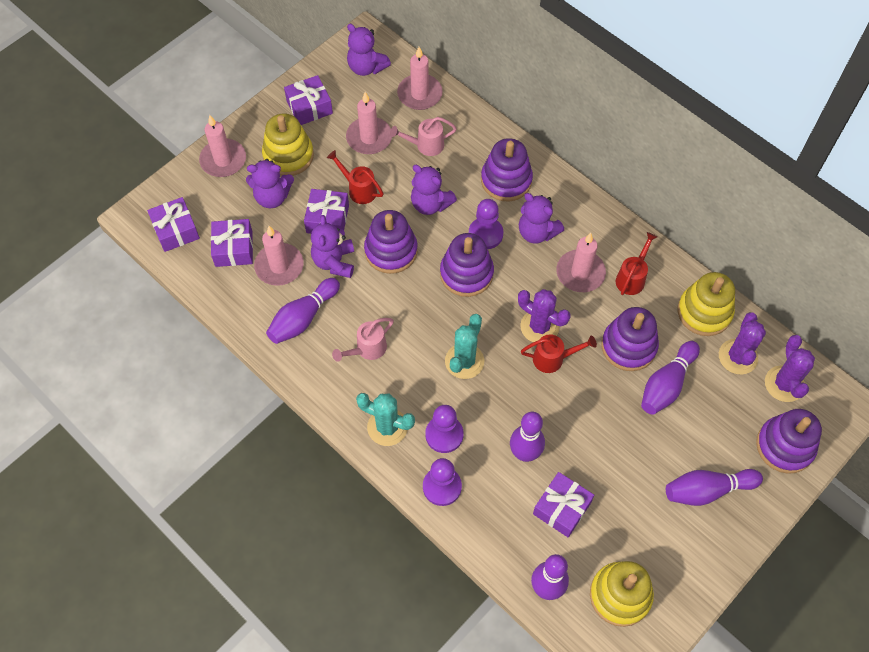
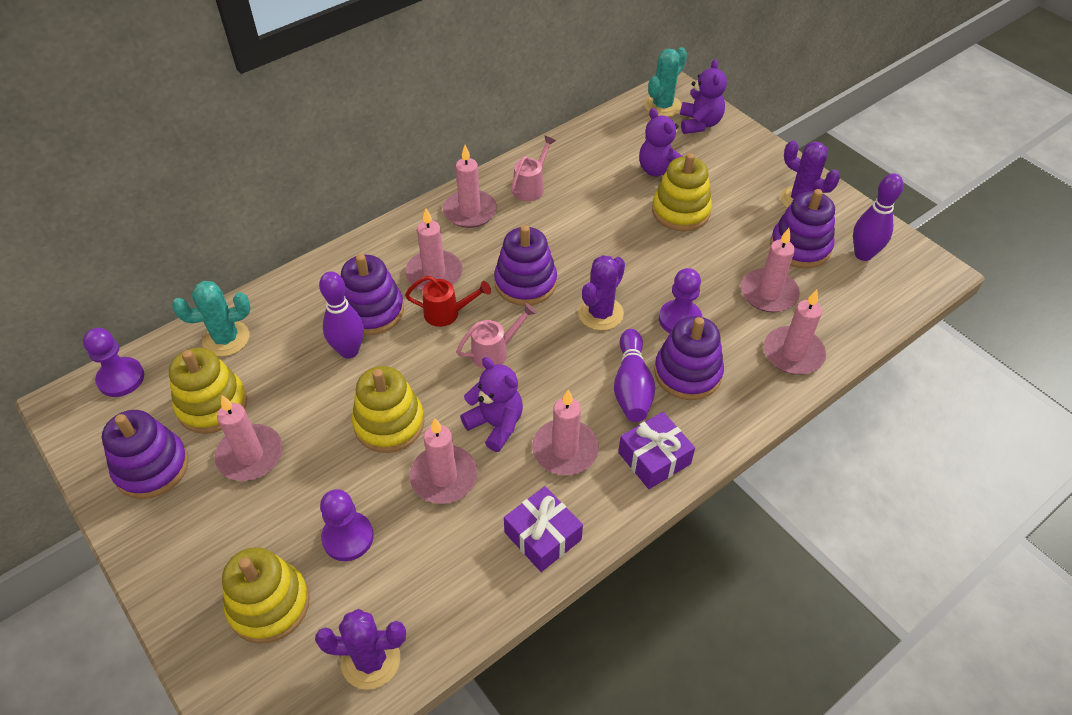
pink candle: 5 -> 7
purple bowling pin: 5 -> 3
purple gift: 5 -> 2
purple teddy bear: 5 -> 3
red watering can: 3 -> 1
yellow stacking toy: 3 -> 4

